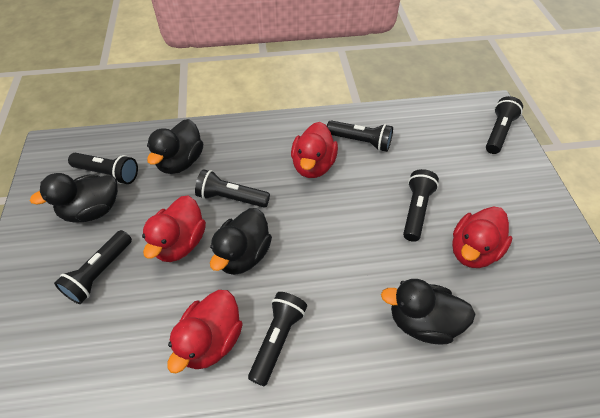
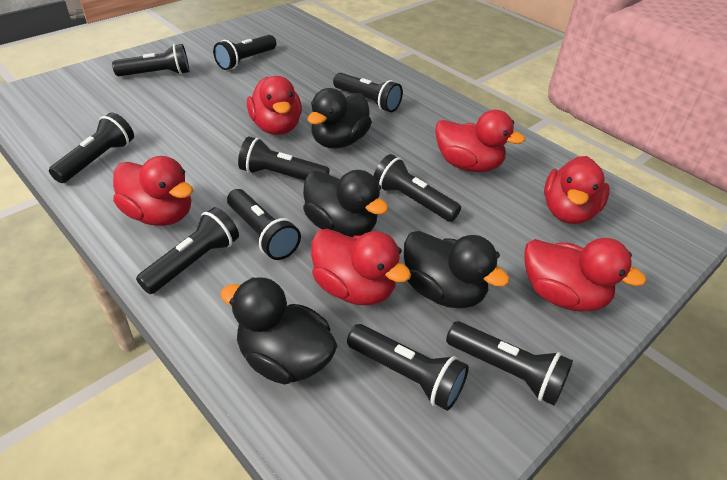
black flashlight: 7 -> 10
red duck: 4 -> 6

